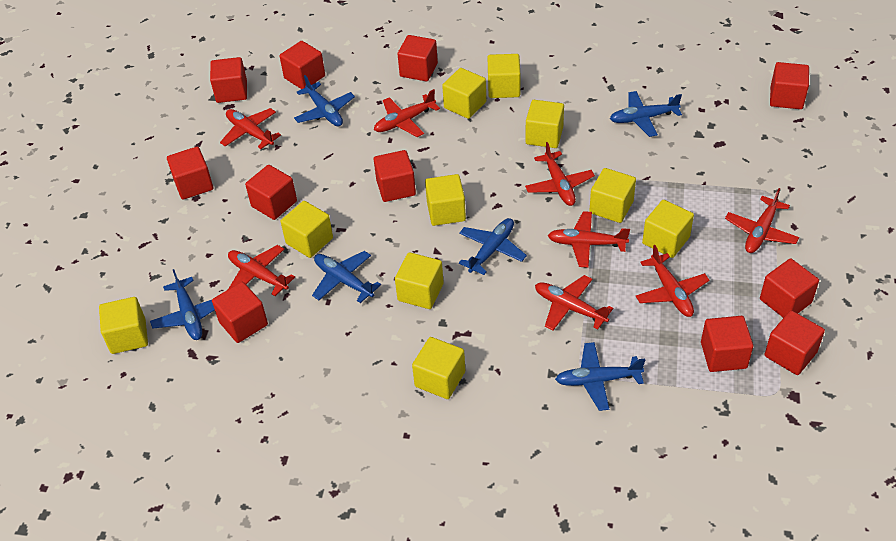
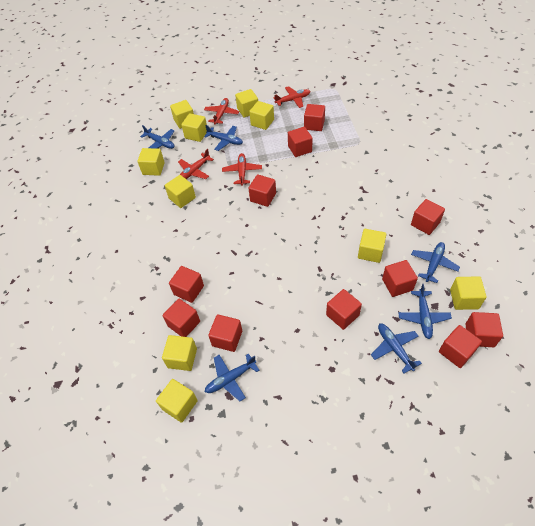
red plane: 8 -> 4

